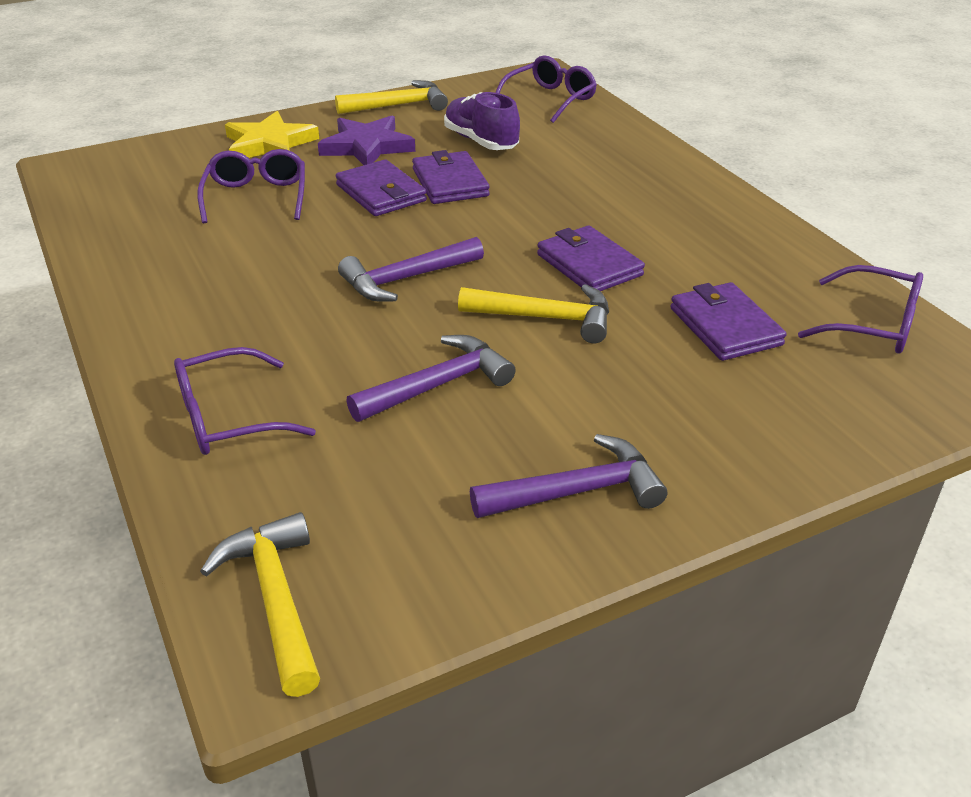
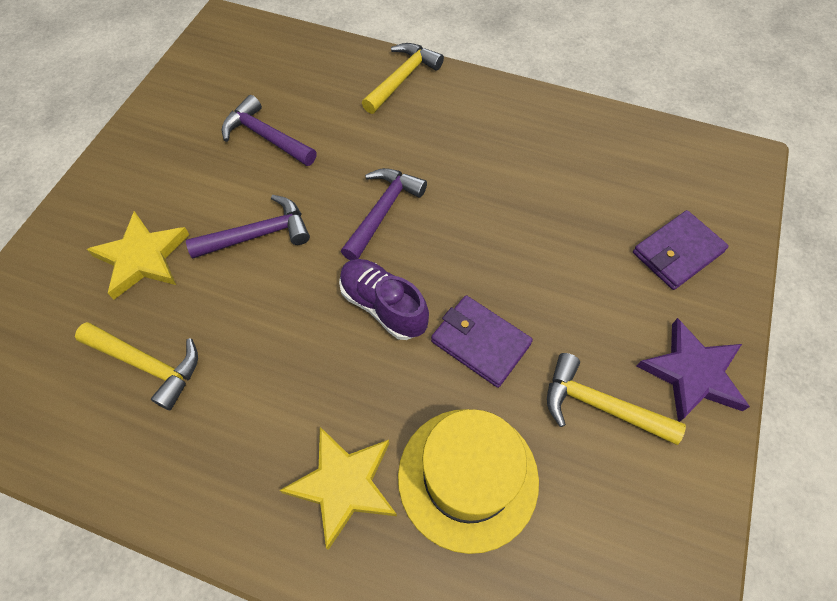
purple glasses: 4 -> 0
purple wallet: 4 -> 2
yellow hat: 0 -> 1
yellow star: 1 -> 2

